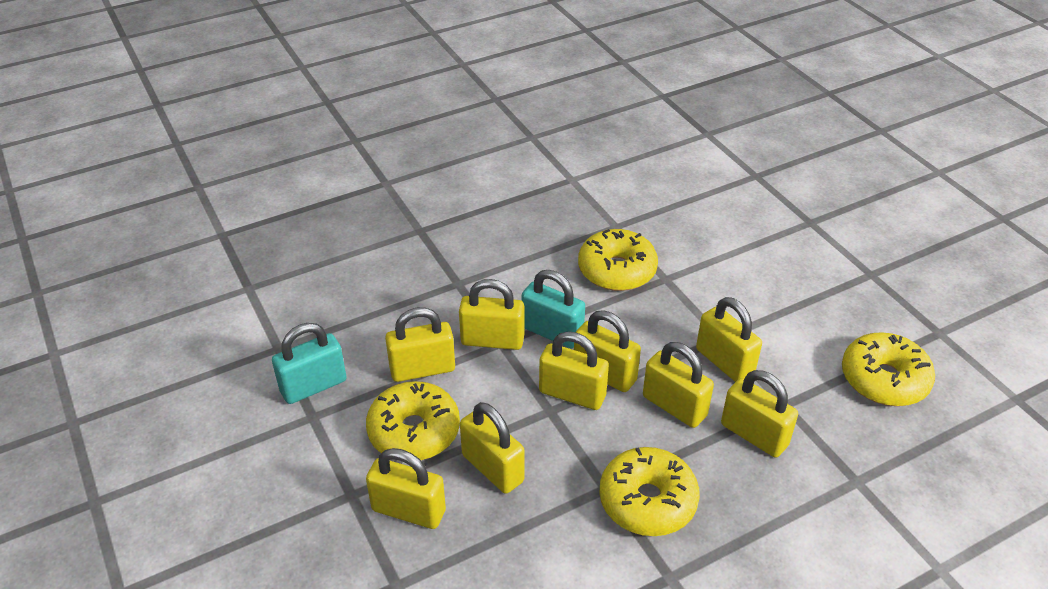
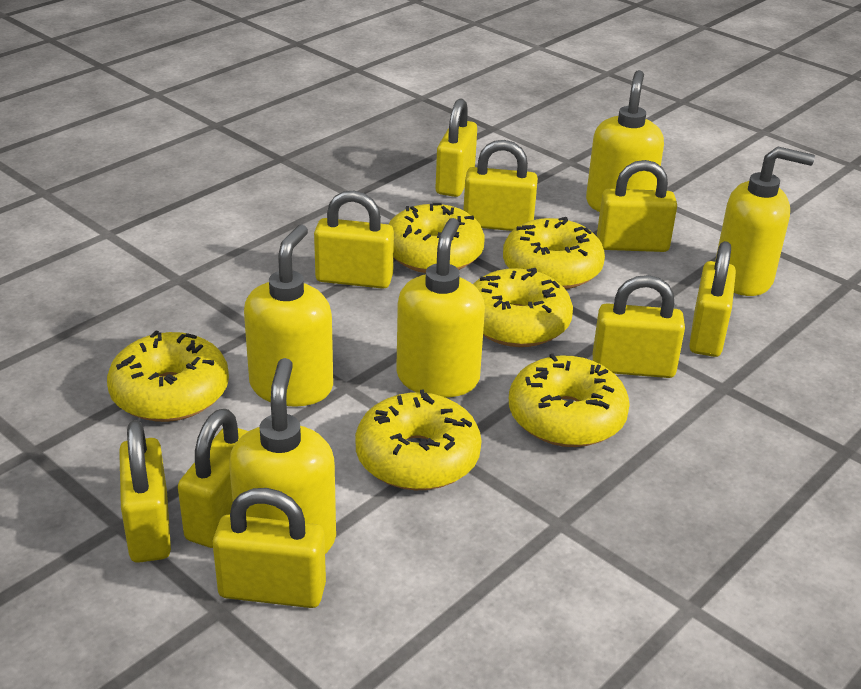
turquoise padlock: 2 -> 0
yellow donut: 4 -> 6
yellow soap dispenser: 0 -> 5

